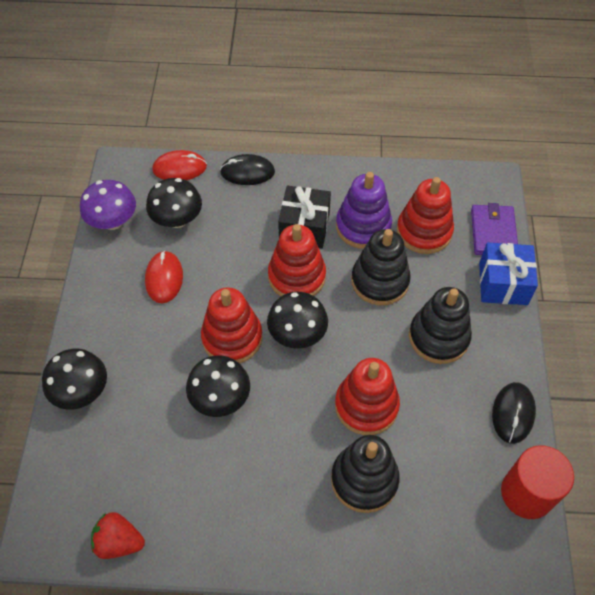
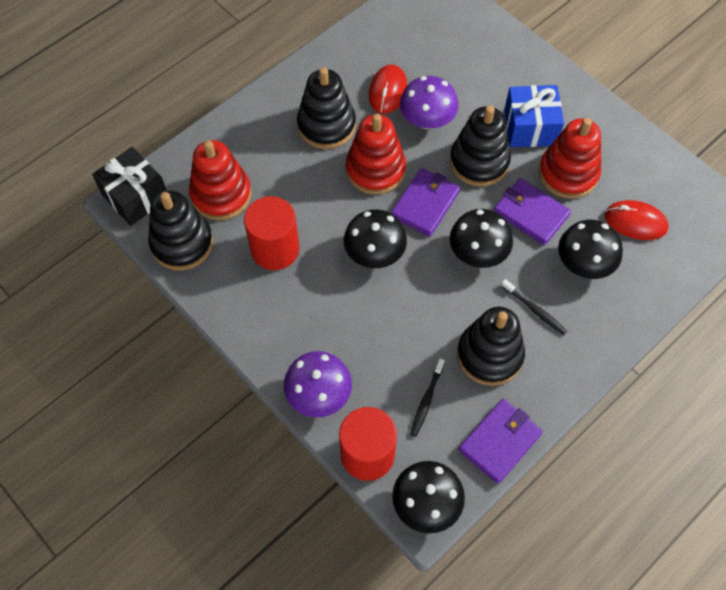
black mouse: 2 -> 0
black stacking toy: 3 -> 4
black toothbrush: 0 -> 2
purple mushroom: 1 -> 2
purple stacking toy: 1 -> 0
purple wallet: 1 -> 3
red cylinder: 1 -> 2
red stacking toy: 4 -> 3
red strawberry: 1 -> 0

